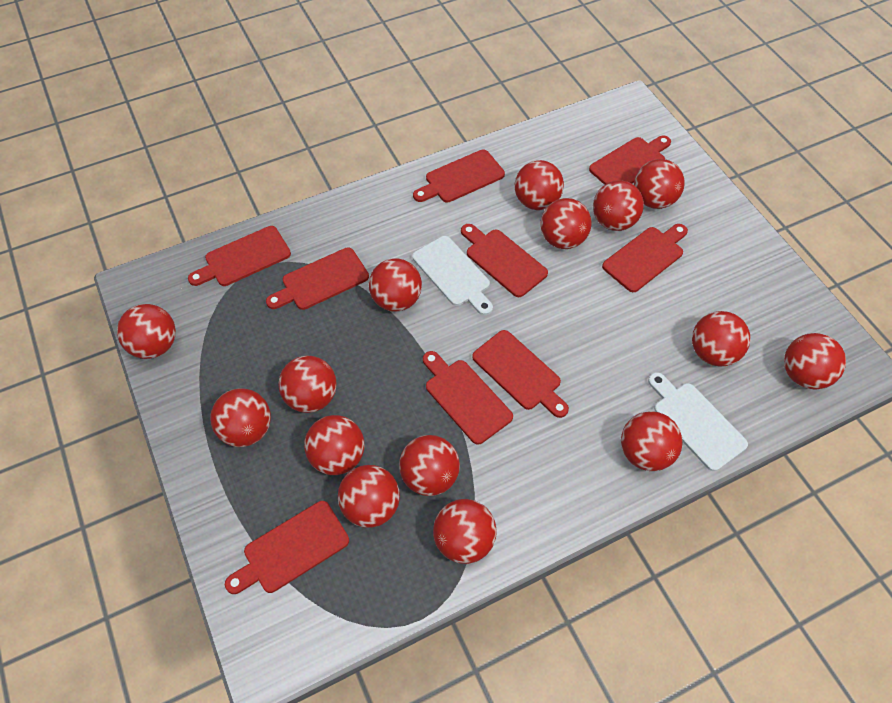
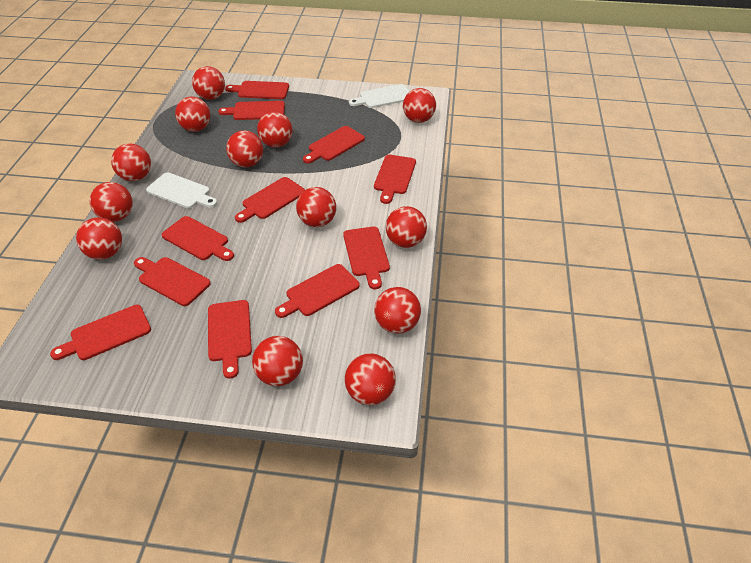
red ball: 15 -> 13
red cutting board: 9 -> 11

